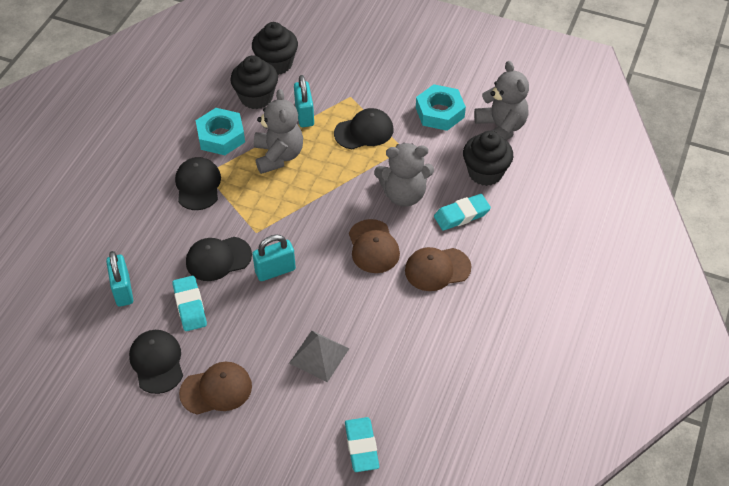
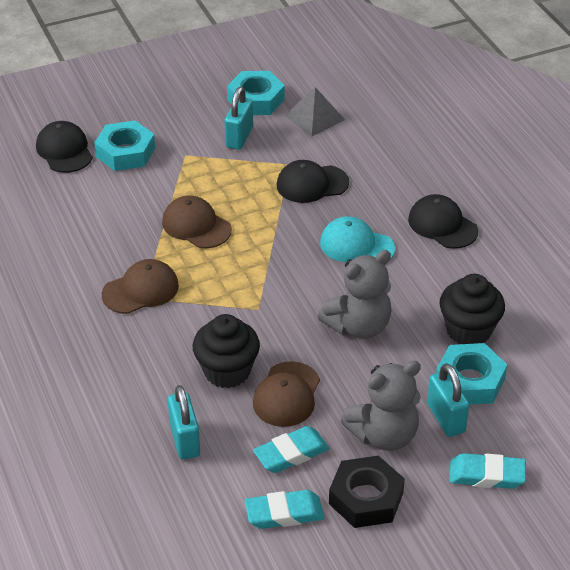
black cap: 4 -> 3
black cupcake: 3 -> 2
black nut: 0 -> 1
grey teddy bear: 3 -> 2
turquoise cap: 0 -> 1
turquoise nut: 2 -> 3

